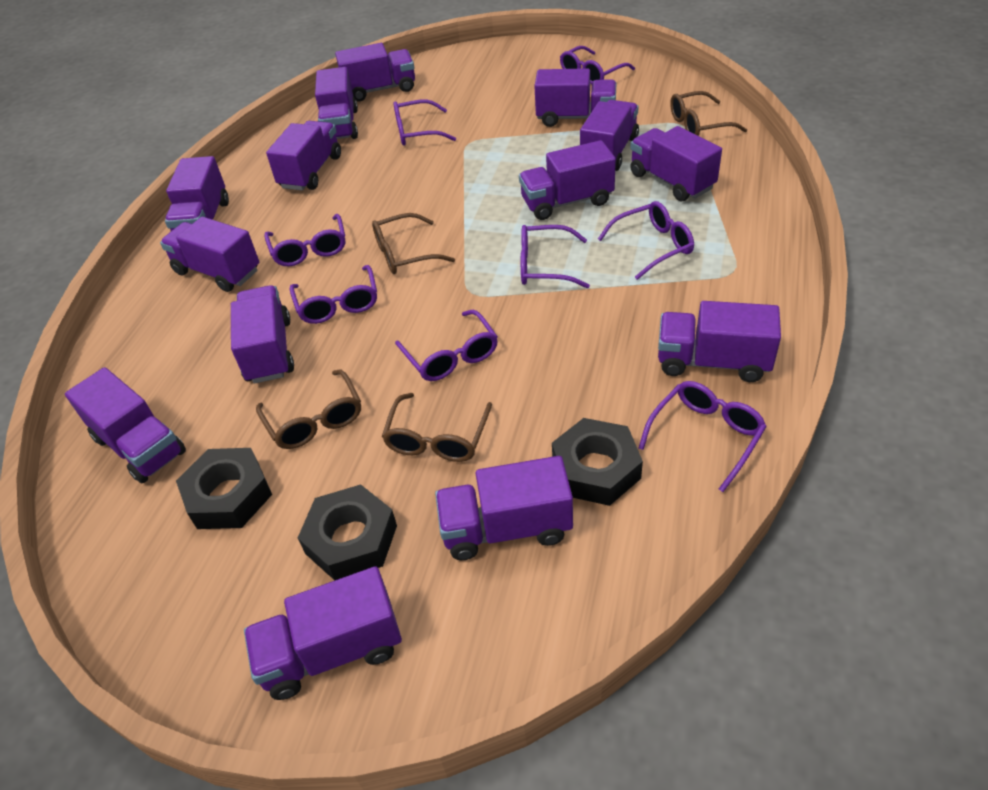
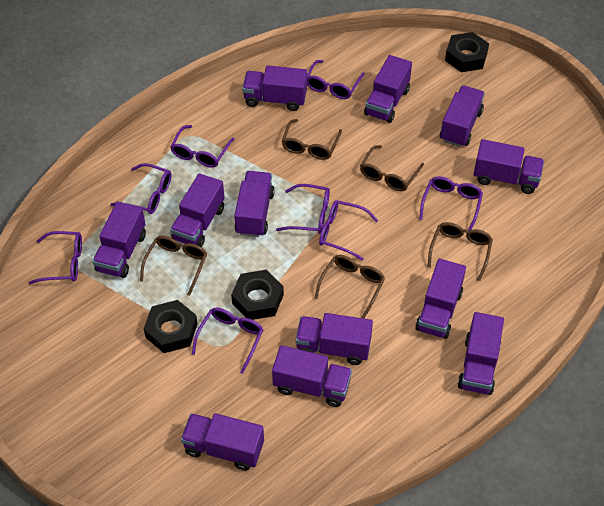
brown glasses: 4 -> 5
purple truck: 14 -> 12

